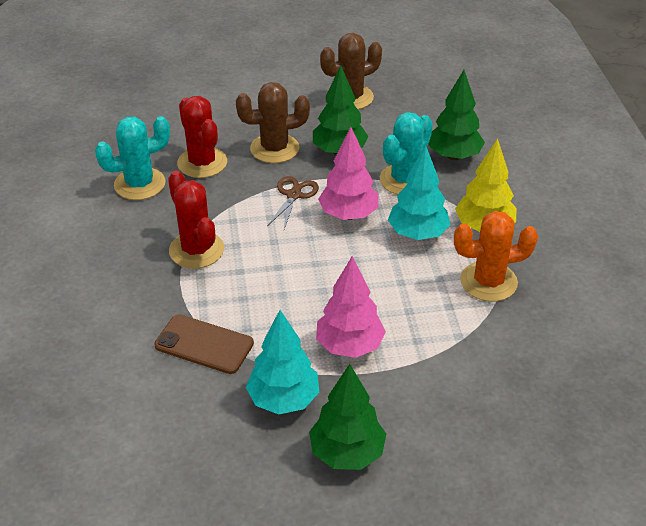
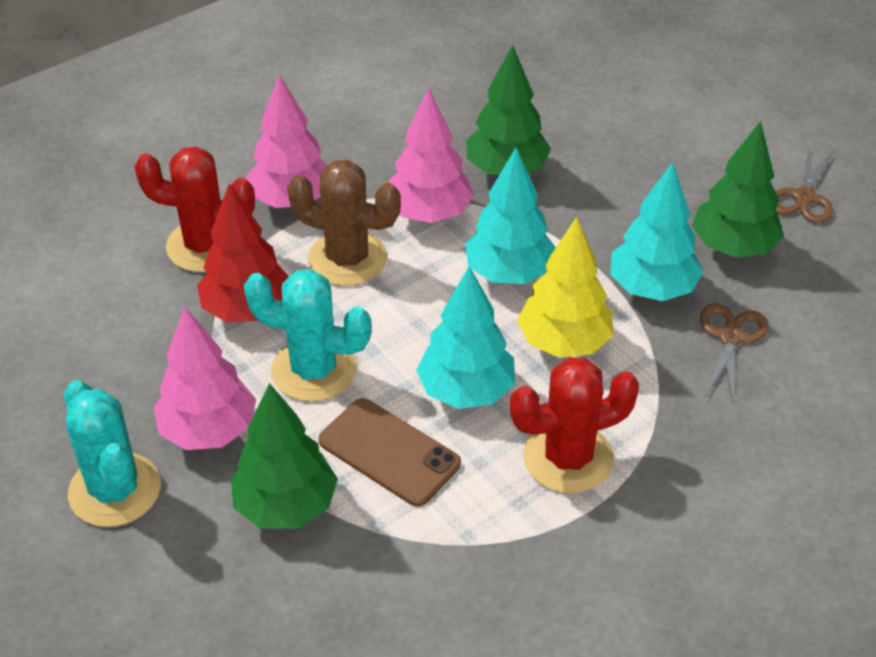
brown cactus: 2 -> 1
brown scissors: 1 -> 2
orange cactus: 1 -> 0
pink tree: 2 -> 3
red tree: 0 -> 1
turquoise tree: 2 -> 3

